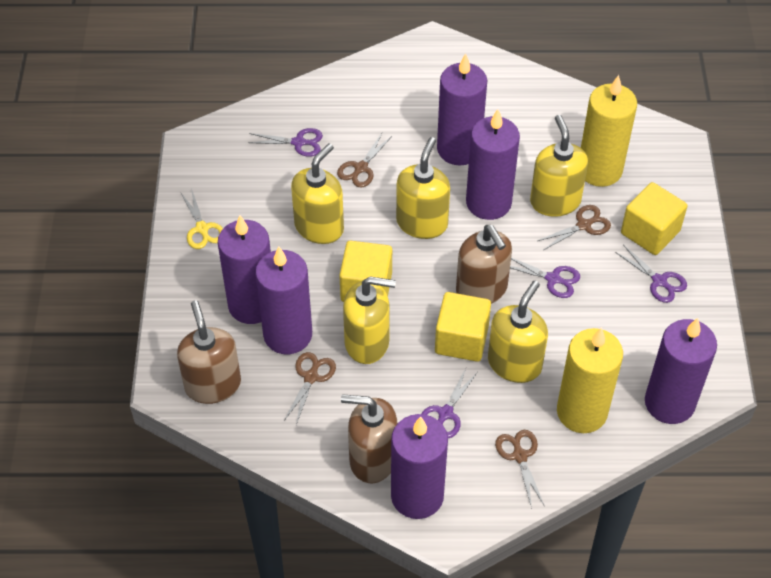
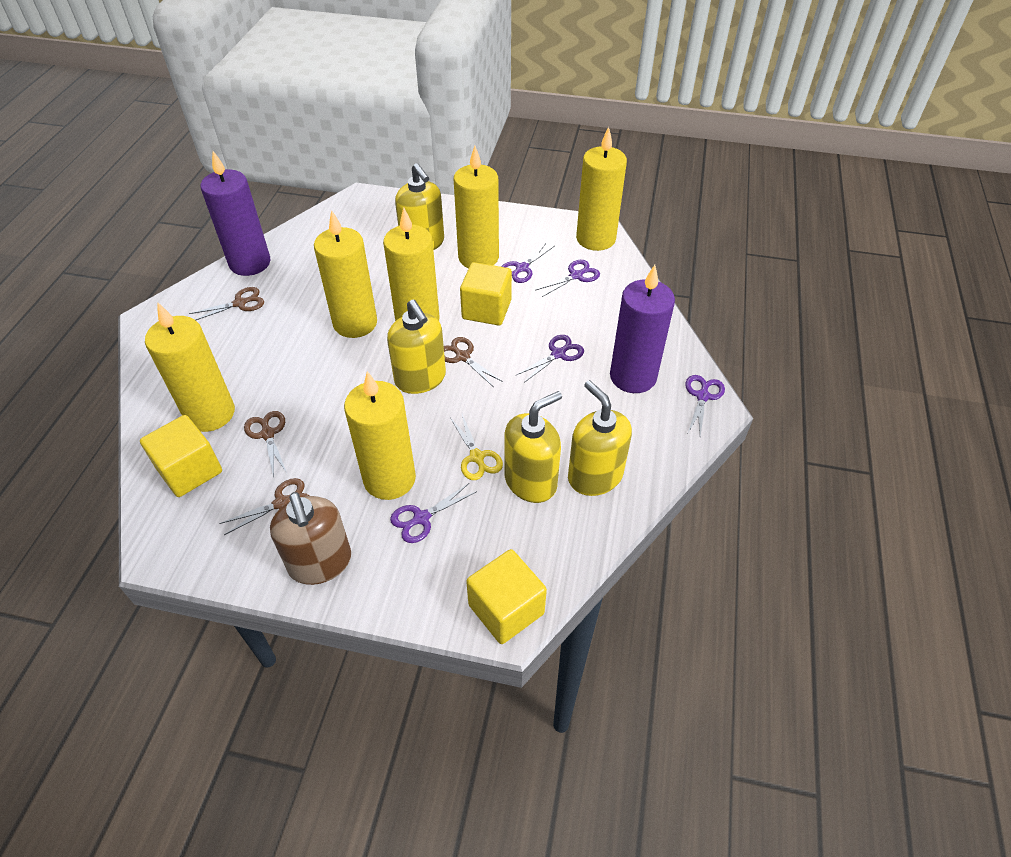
brown soap dispenser: 3 -> 1
purple candle: 6 -> 2
purple scissors: 4 -> 5
yellow candle: 2 -> 6
yellow soap dispenser: 5 -> 4

